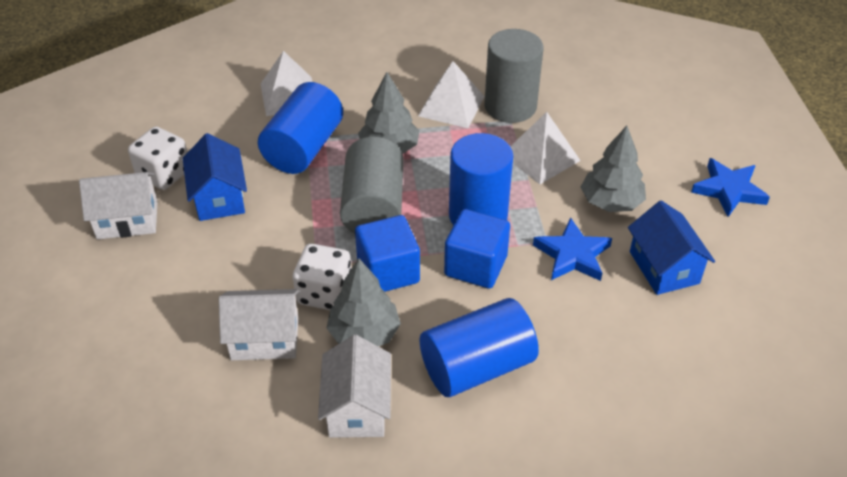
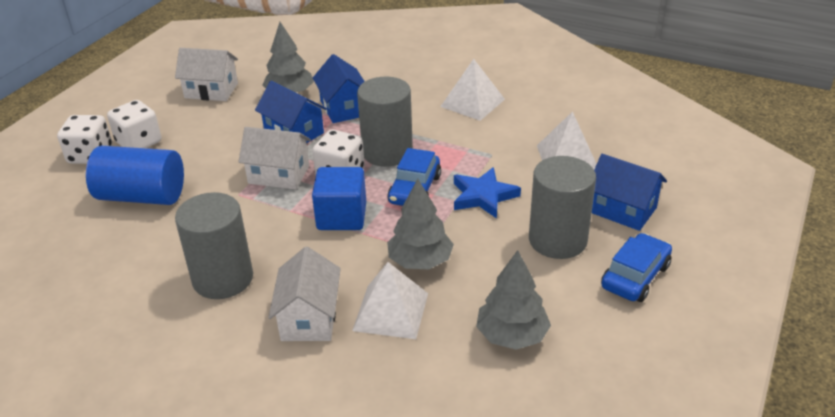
blue car: 0 -> 2
blue cube: 2 -> 1
blue cylinder: 3 -> 1
blue house: 2 -> 3
blue star: 2 -> 1
grey cylinder: 2 -> 3
white dice: 2 -> 3

